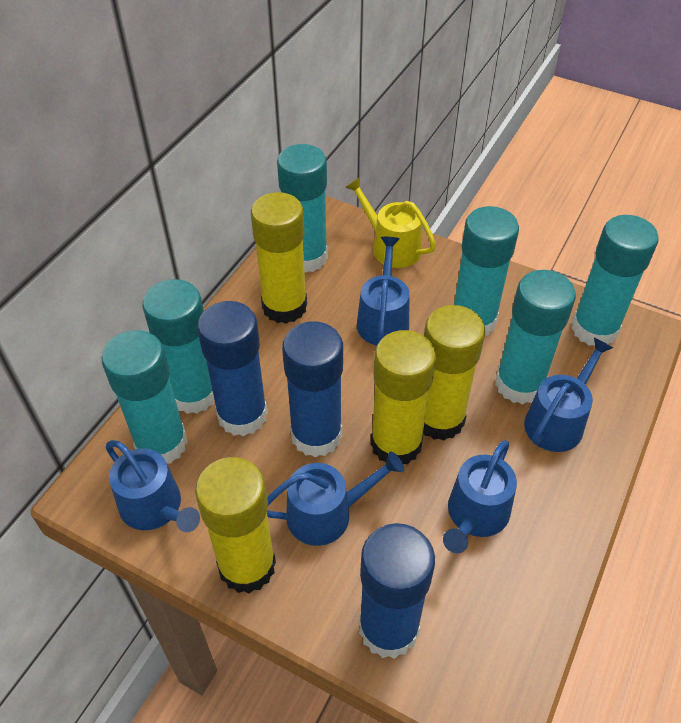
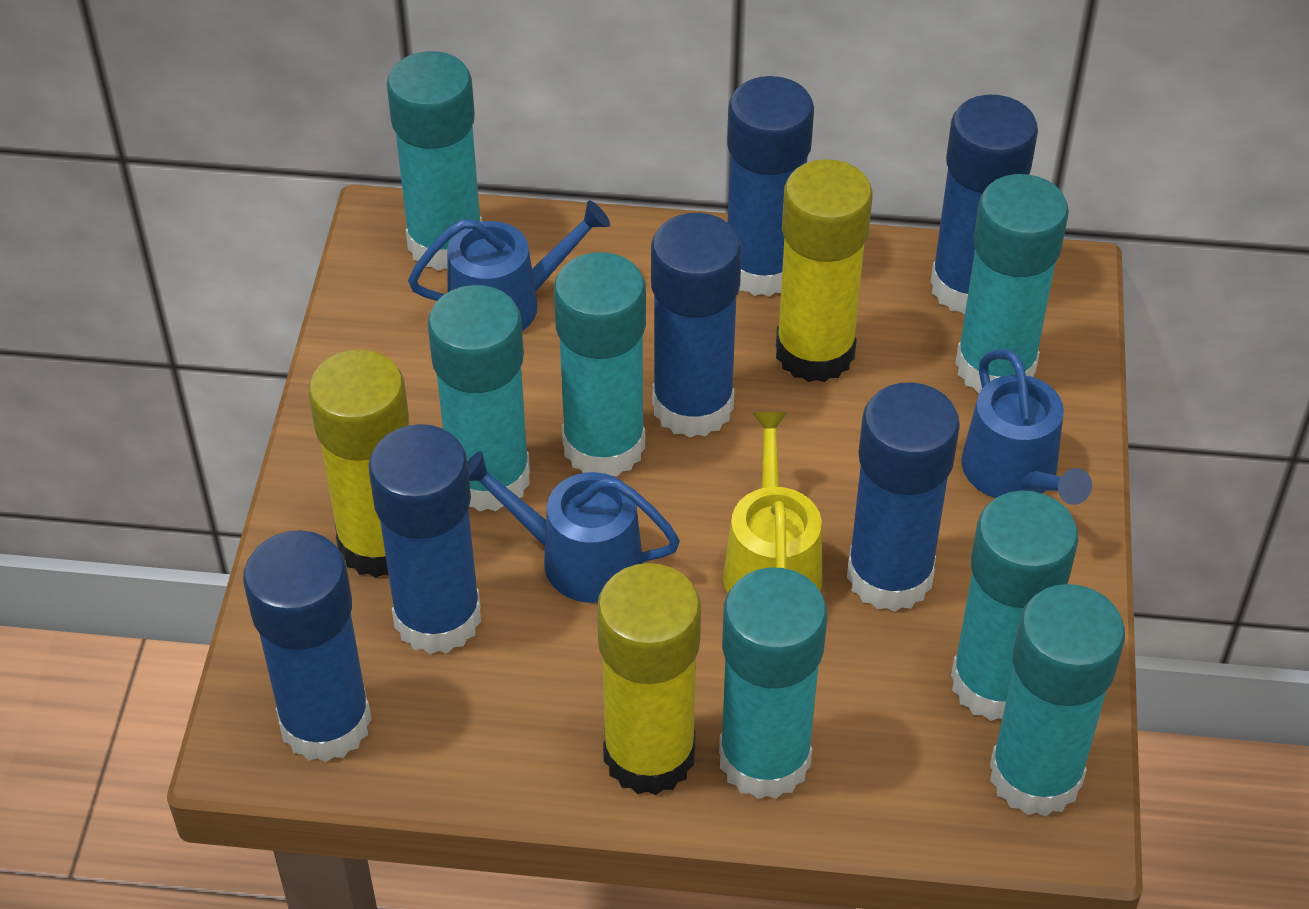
blue glue stick: 3 -> 6
blue watering can: 5 -> 3
turquoise glue stick: 6 -> 7
yellow glue stick: 4 -> 3

